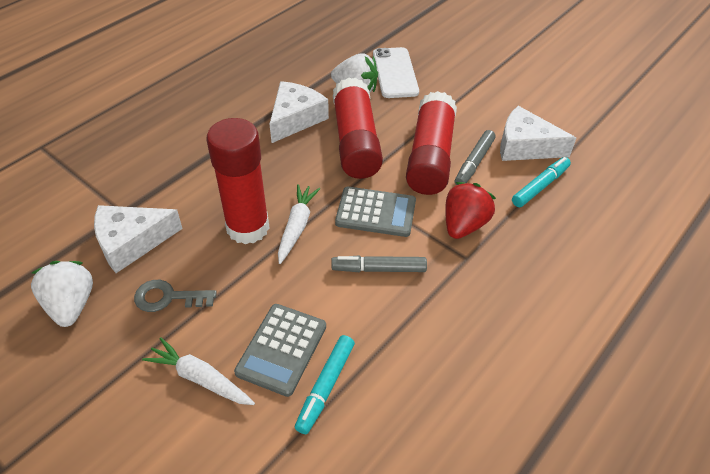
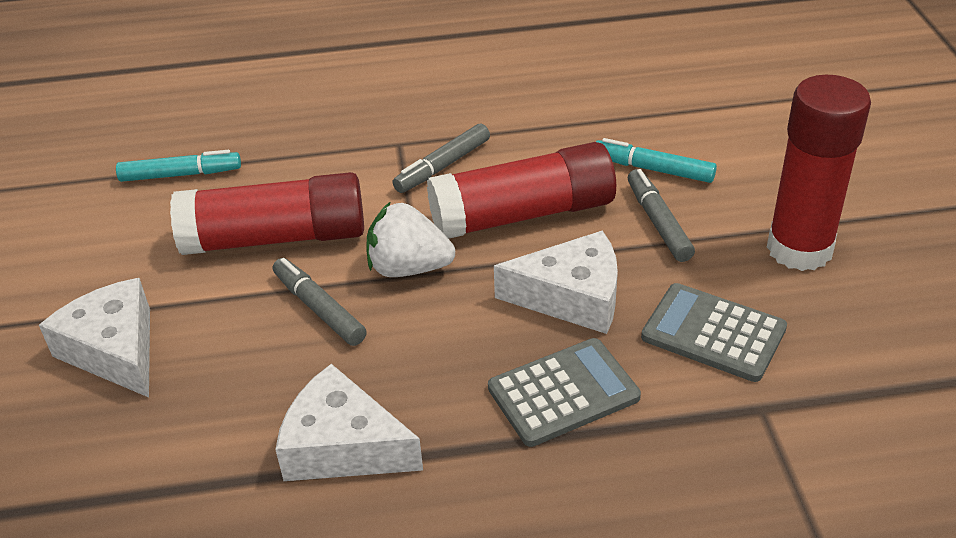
grey key: 1 -> 0
grey marker: 2 -> 3
red strawberry: 1 -> 0
white carrot: 2 -> 0
white phone: 1 -> 0
white strawberry: 2 -> 1

